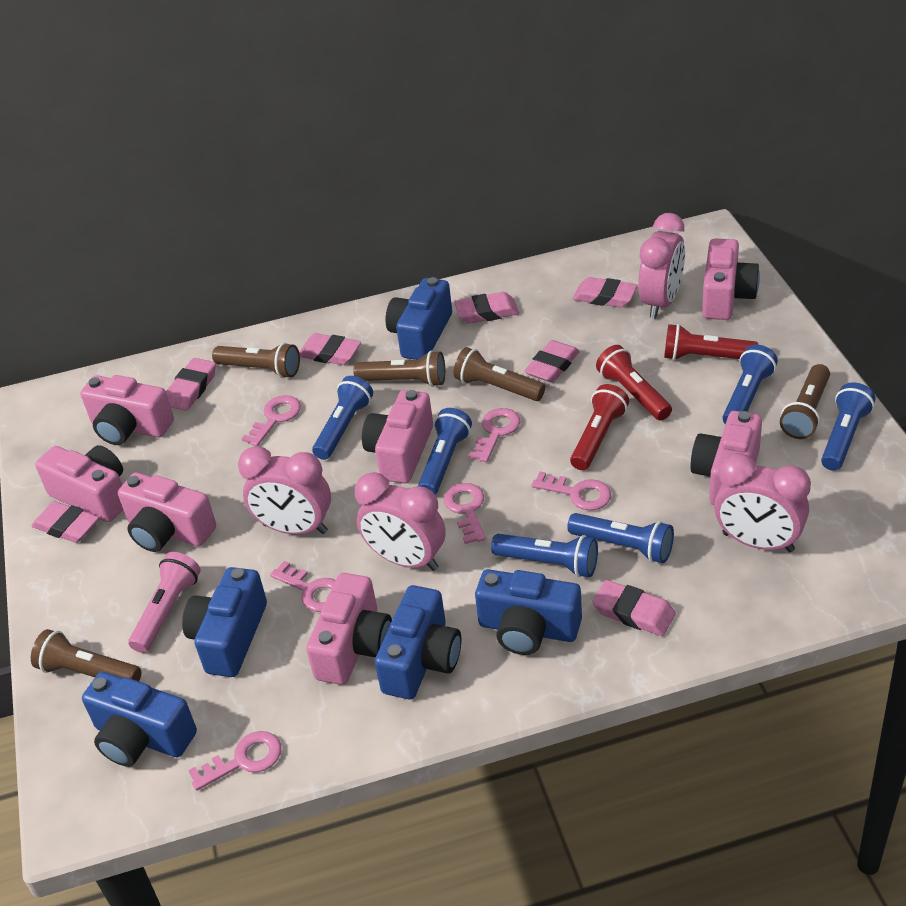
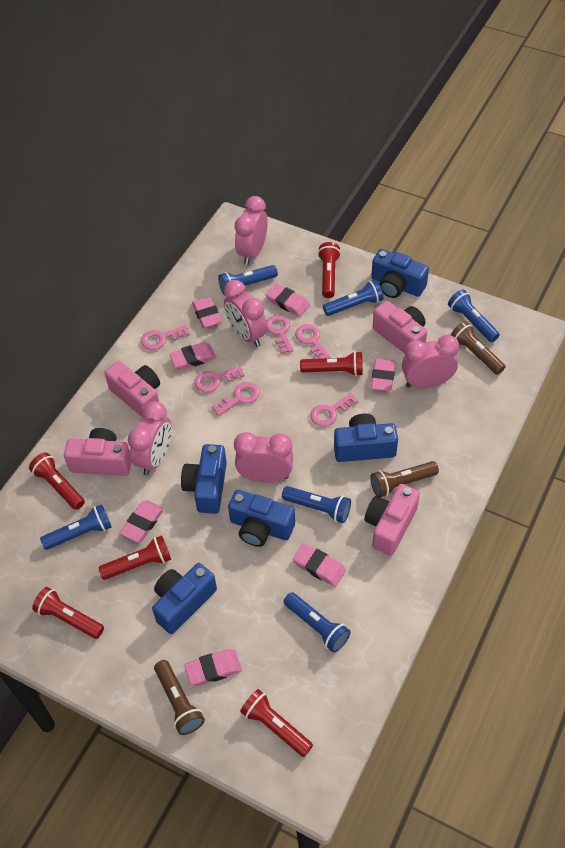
brown flashlight: 5 -> 3
pink camera: 7 -> 4
pink clock: 4 -> 5
pink flashlight: 1 -> 0
red flashlight: 3 -> 6

